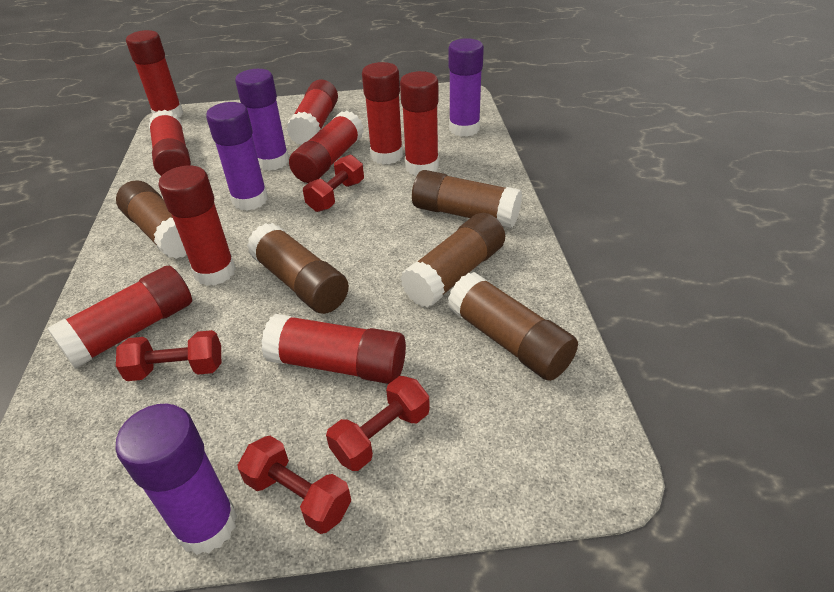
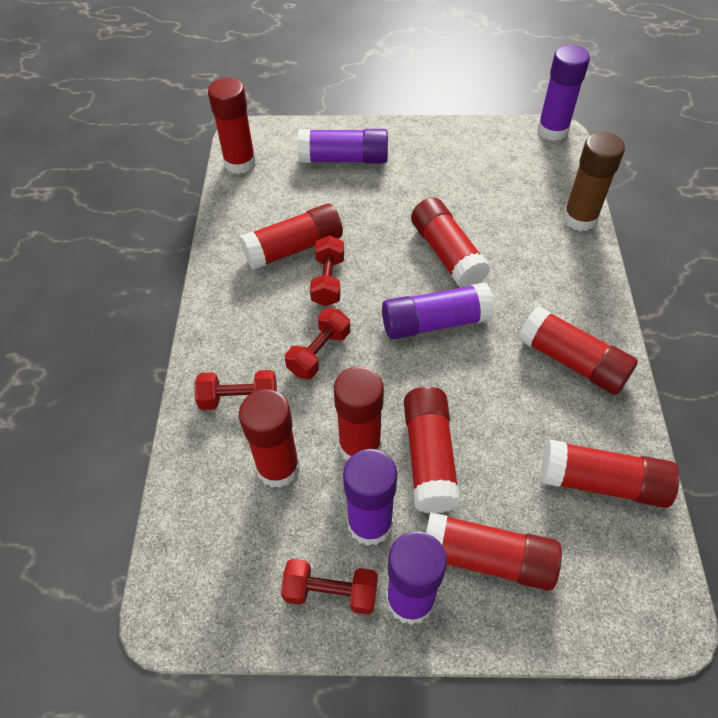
brown glue stick: 5 -> 1
purple glue stick: 4 -> 5

